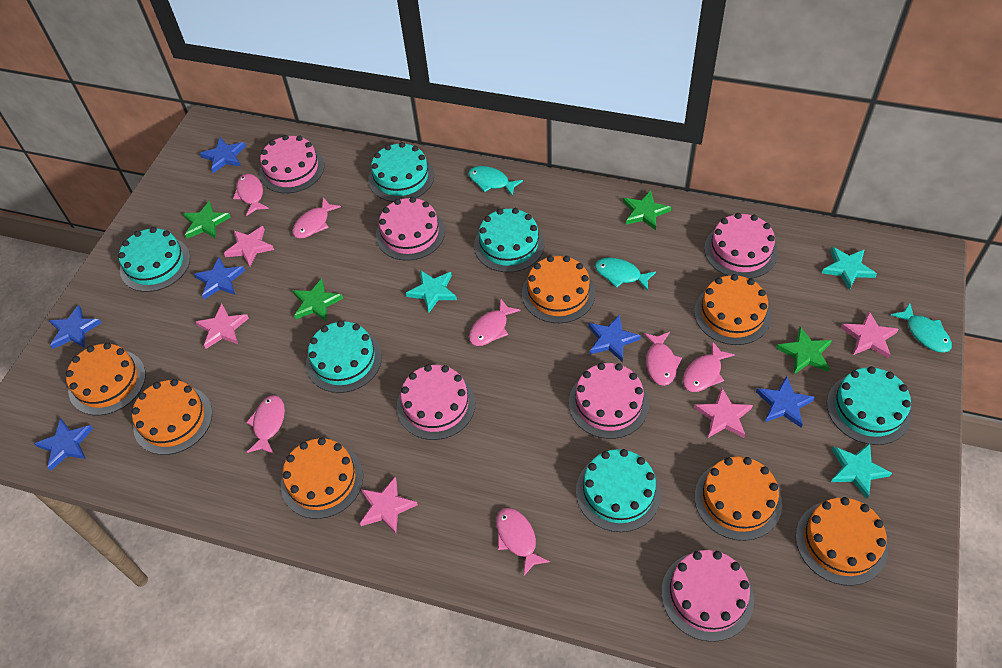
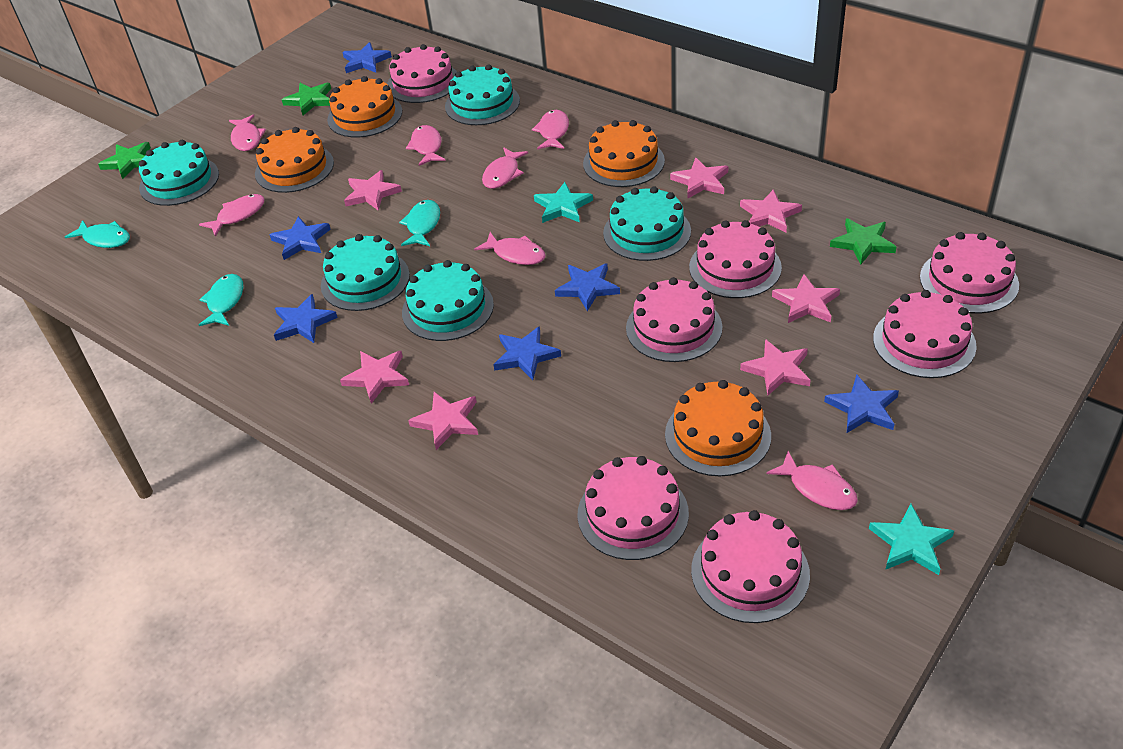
green star: 4 -> 3
orange cake: 7 -> 4
pink cake: 6 -> 7
pink star: 5 -> 7
turquoise cake: 6 -> 5
turquoise star: 3 -> 2

